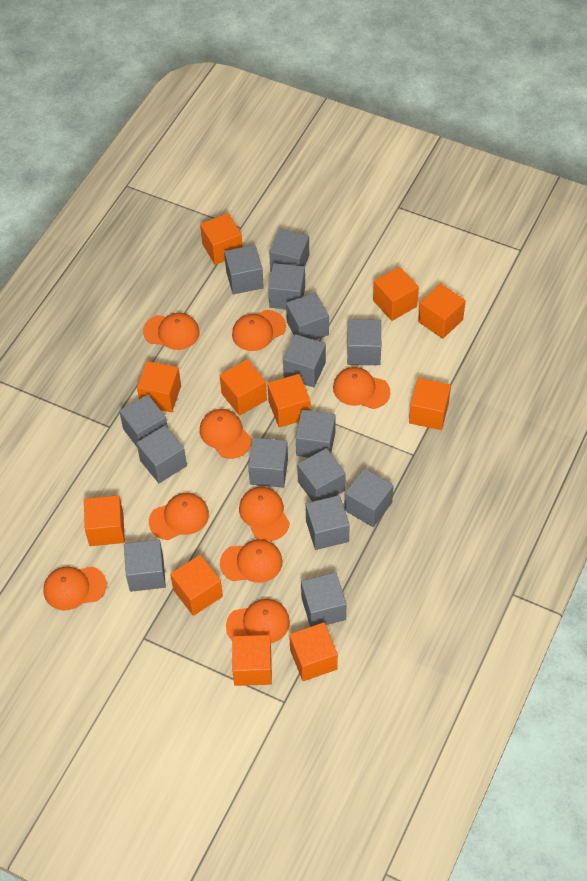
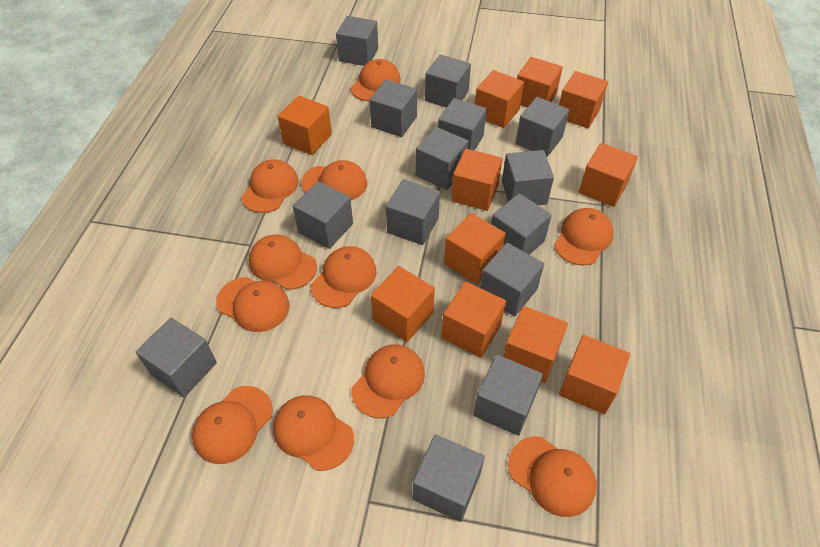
grey cube: 15 -> 14
orange cap: 9 -> 11

